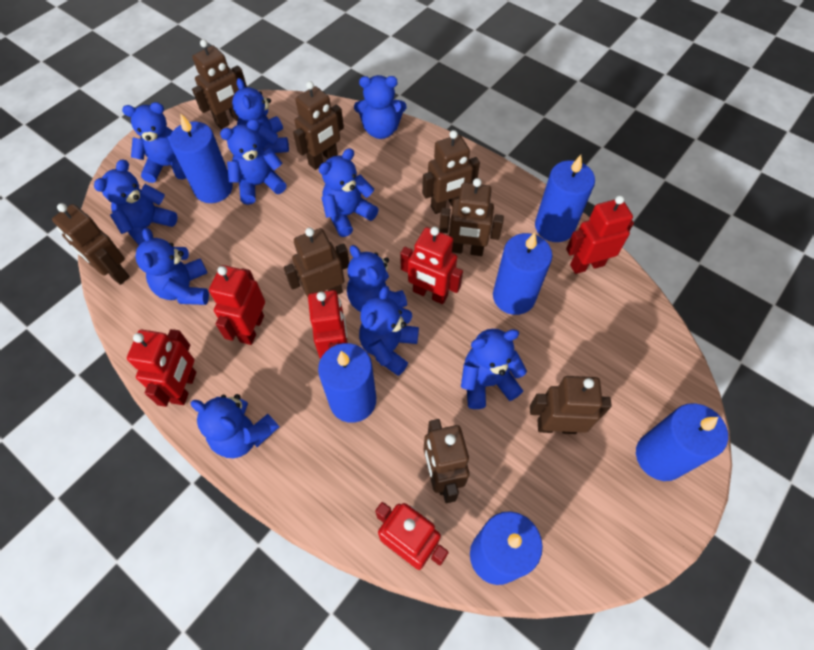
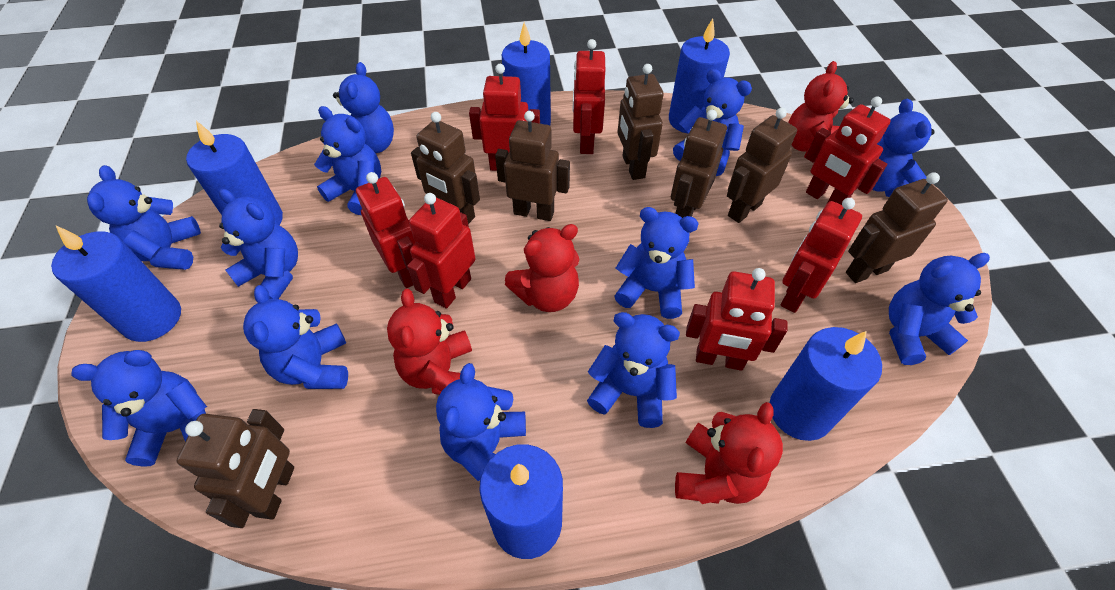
blue teddy bear: 11 -> 12
brown robot: 8 -> 7
red robot: 6 -> 7
red teddy bear: 0 -> 4

